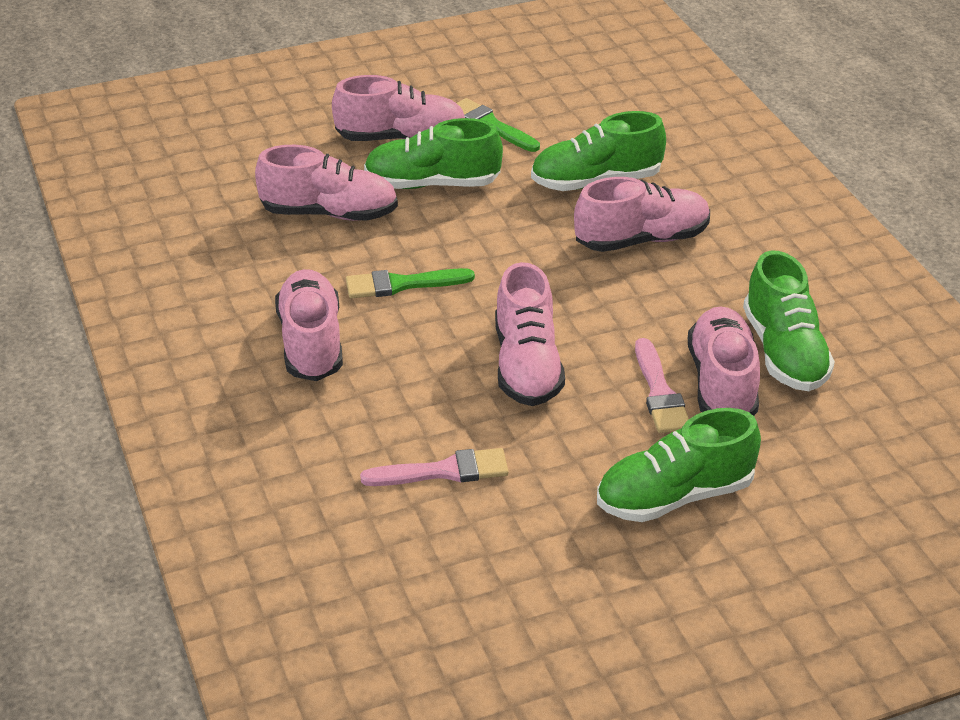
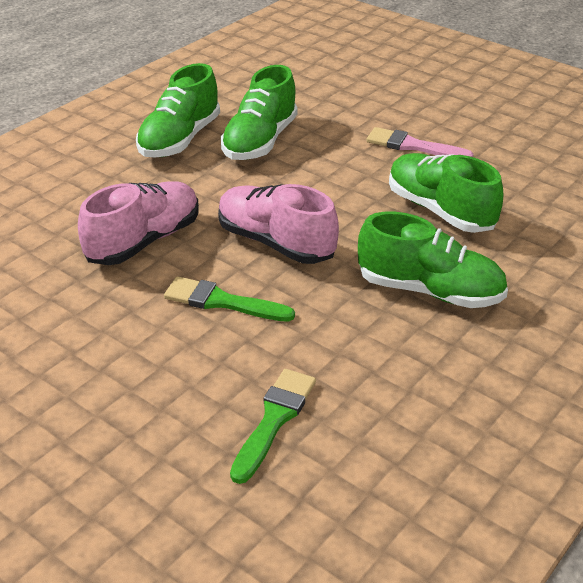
pink brush: 2 -> 1
pink shoe: 6 -> 2

